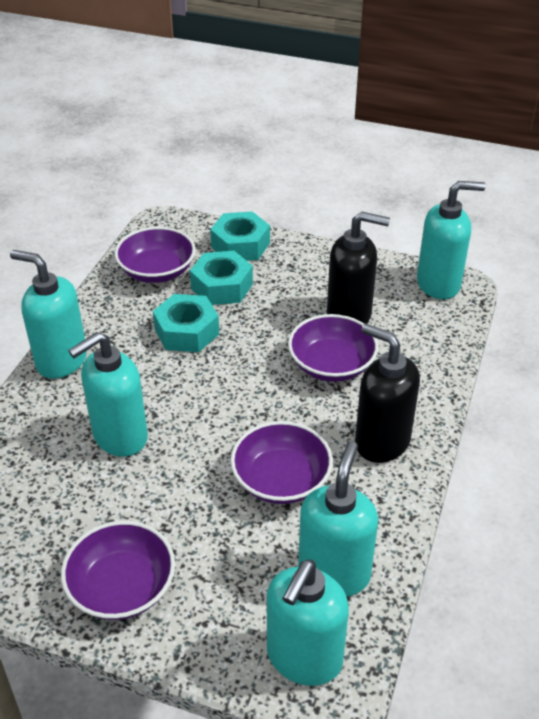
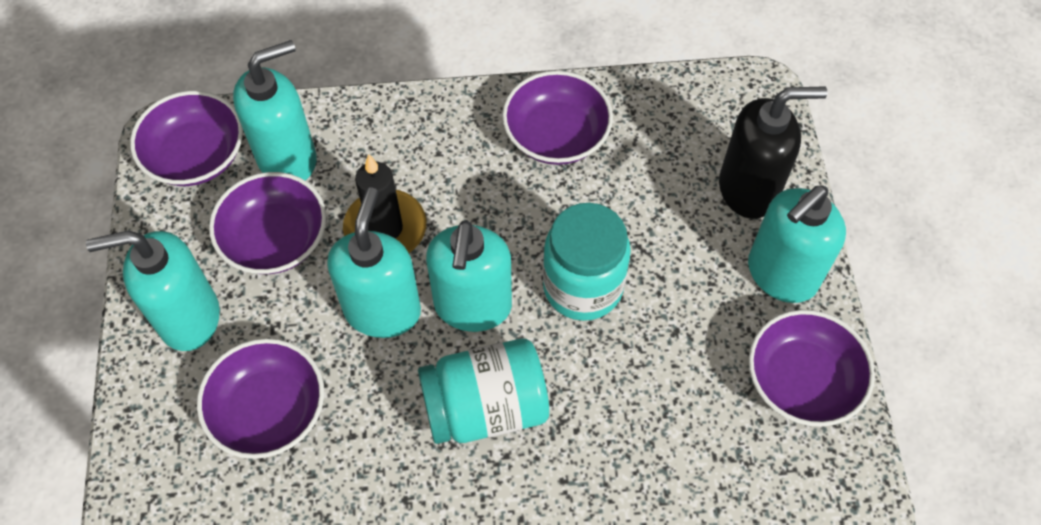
black candle: 0 -> 1
black soap dispenser: 2 -> 1
purple bowl: 4 -> 5
turquoise jar: 0 -> 2
turquoise nut: 3 -> 0

